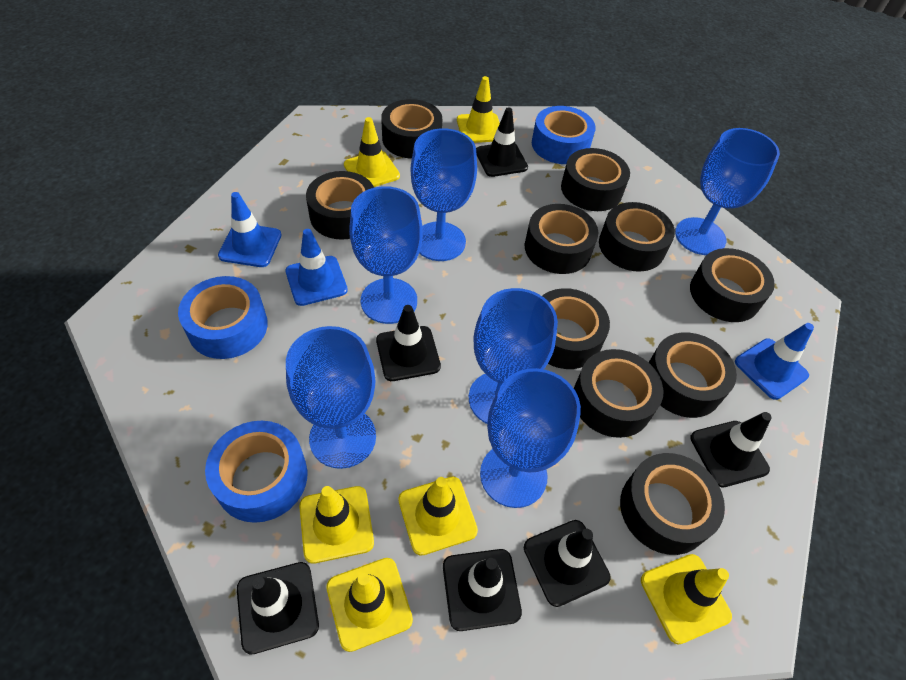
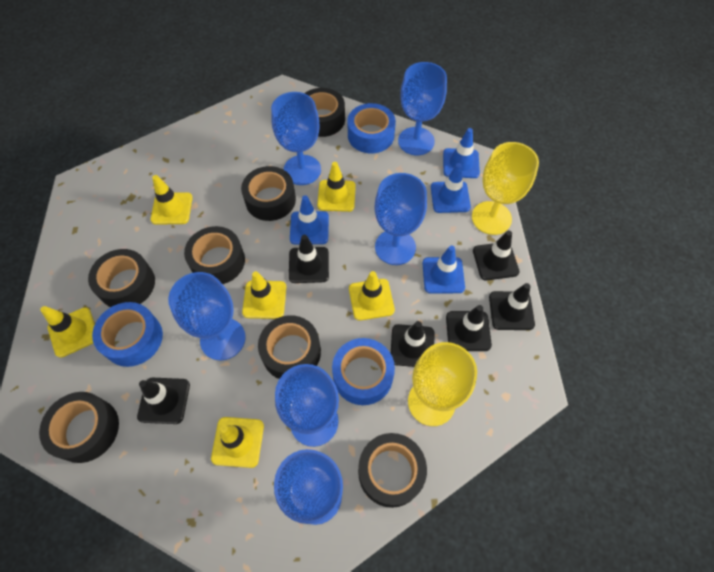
black tape: 10 -> 7
blue traffic cone: 3 -> 4
yellow goblet: 0 -> 2

